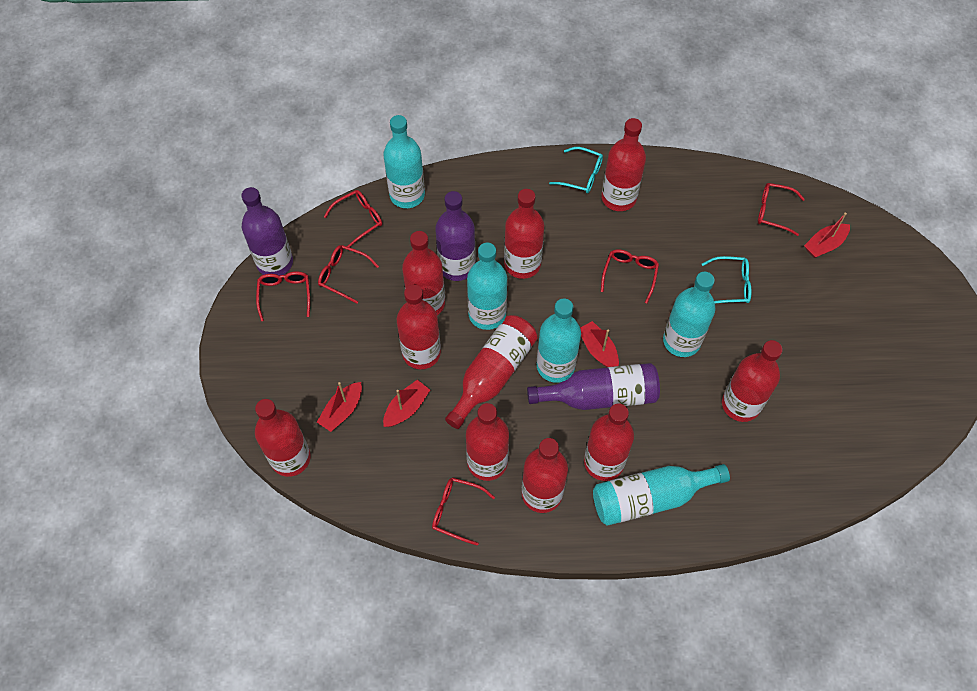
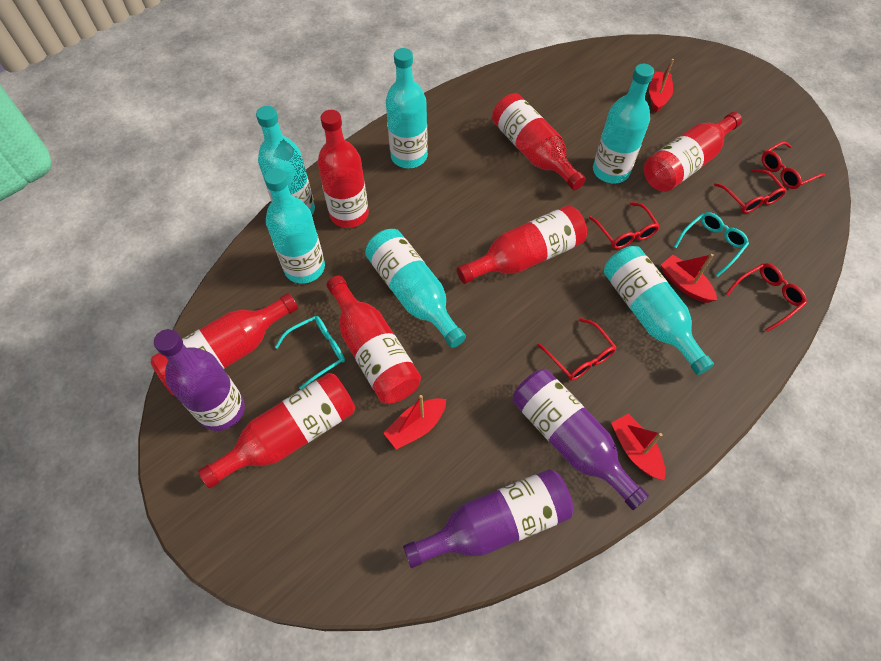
red bottle: 10 -> 7
red glasses: 6 -> 5
turquoise bottle: 5 -> 6

